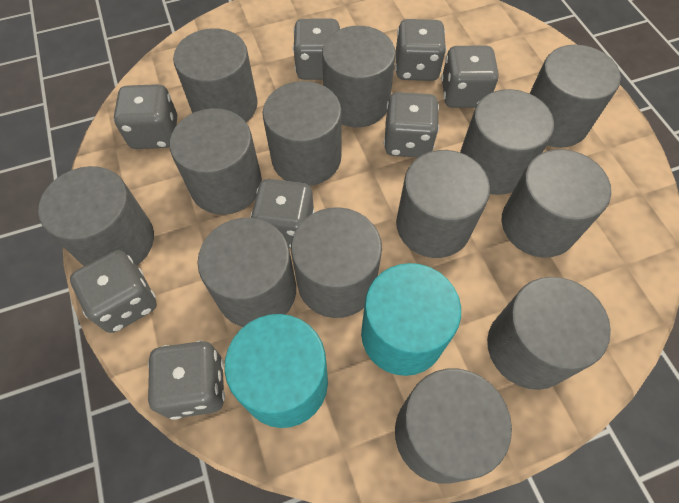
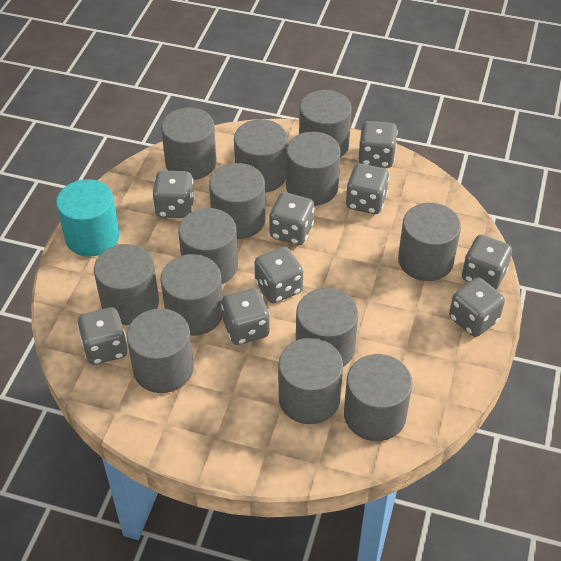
grey dice: 8 -> 9
turquoise cylinder: 2 -> 1

